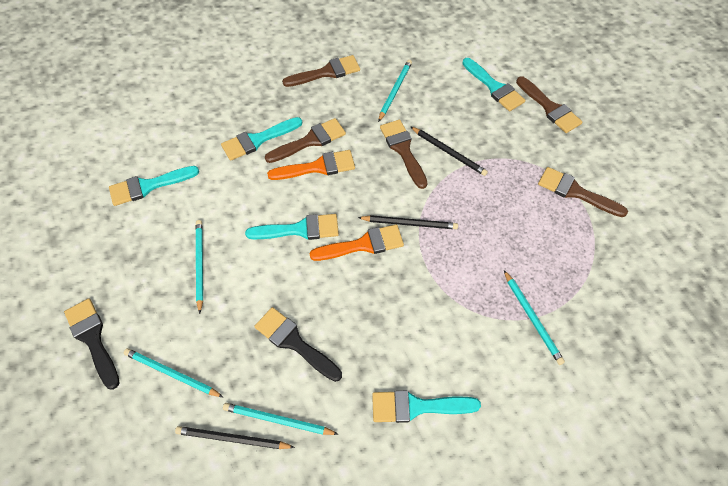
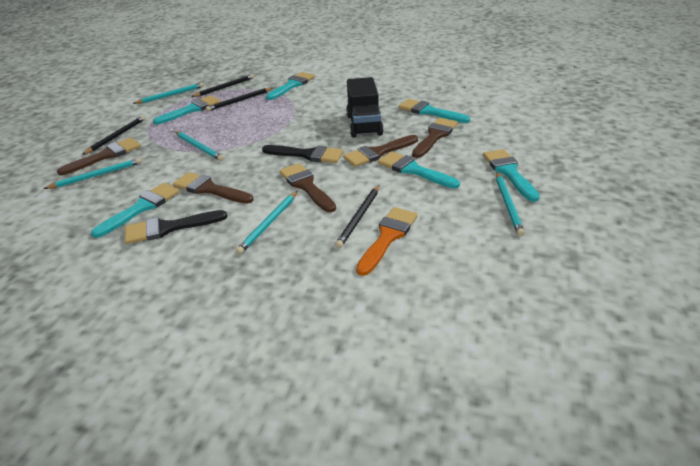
black pencil: 3 -> 4
black truck: 0 -> 1
orange brush: 2 -> 1
turquoise brush: 5 -> 6

